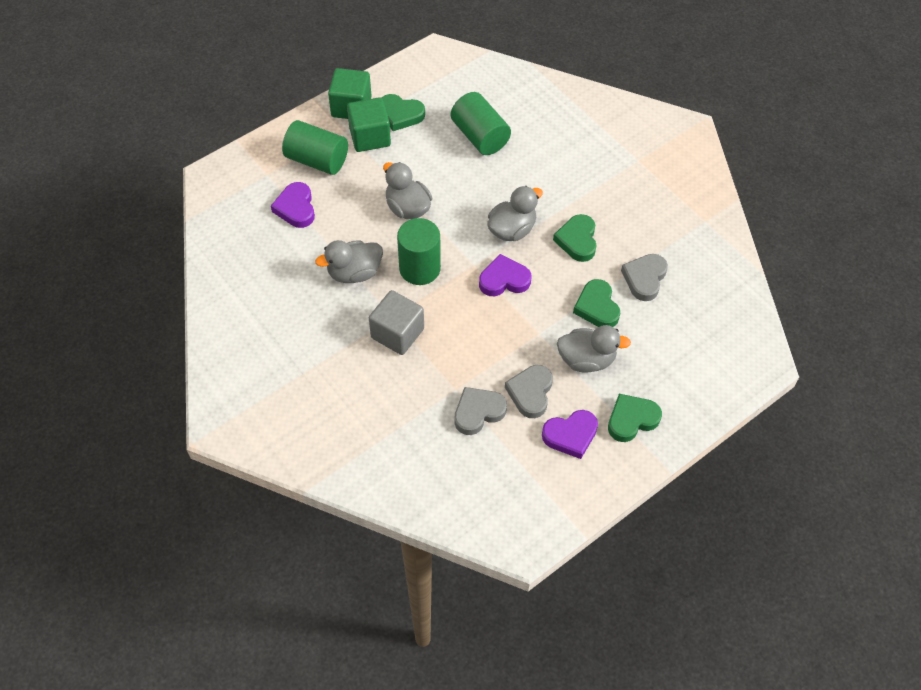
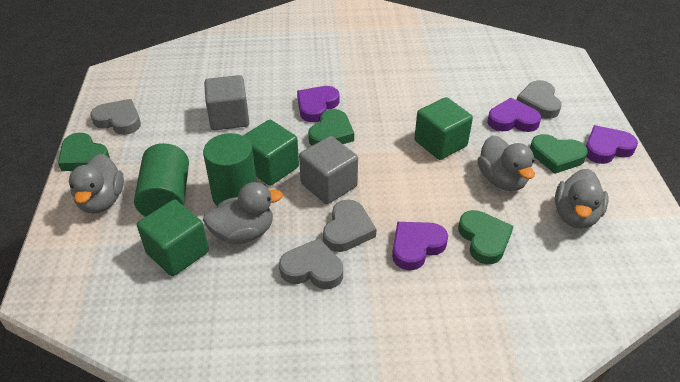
green cube: 2 -> 3
green cylinder: 3 -> 2
grey cube: 1 -> 2
grey heart: 3 -> 4
purple heart: 3 -> 4

